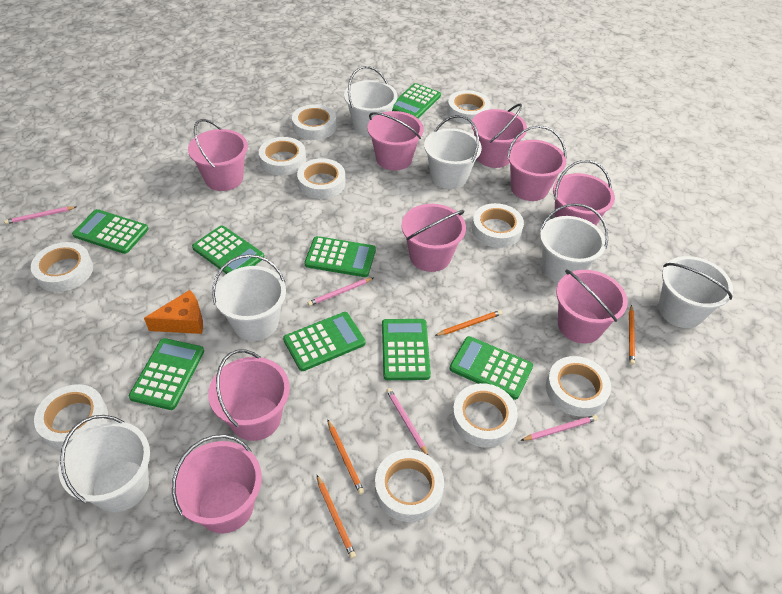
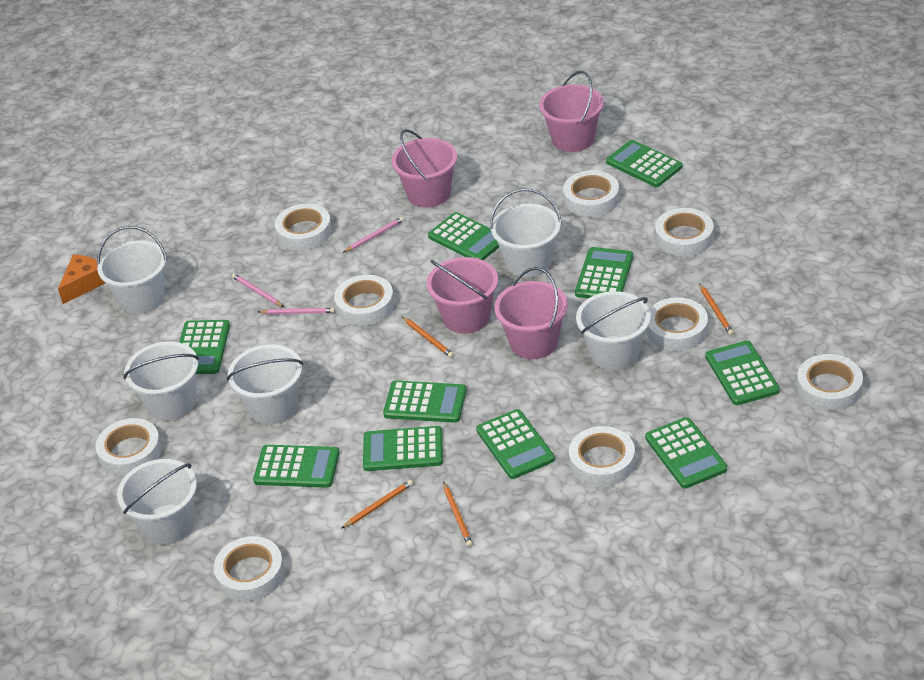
green calculator: 8 -> 10
pink bucket: 9 -> 4
pink pencil: 4 -> 3
white tape: 10 -> 9

